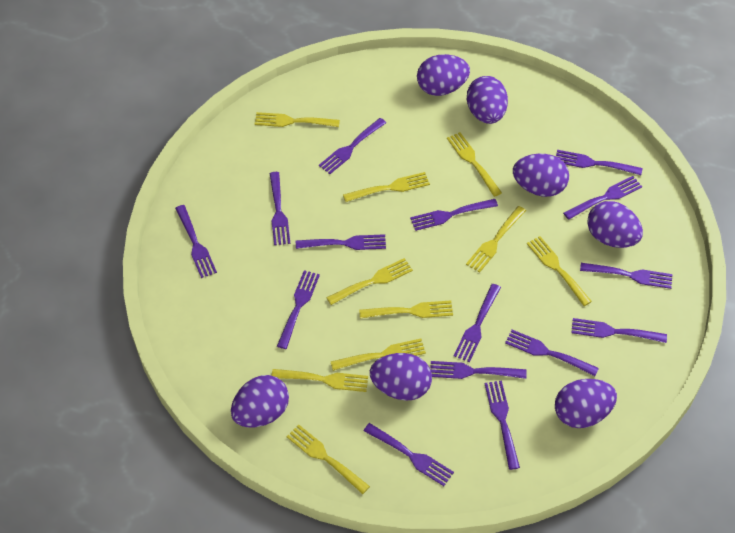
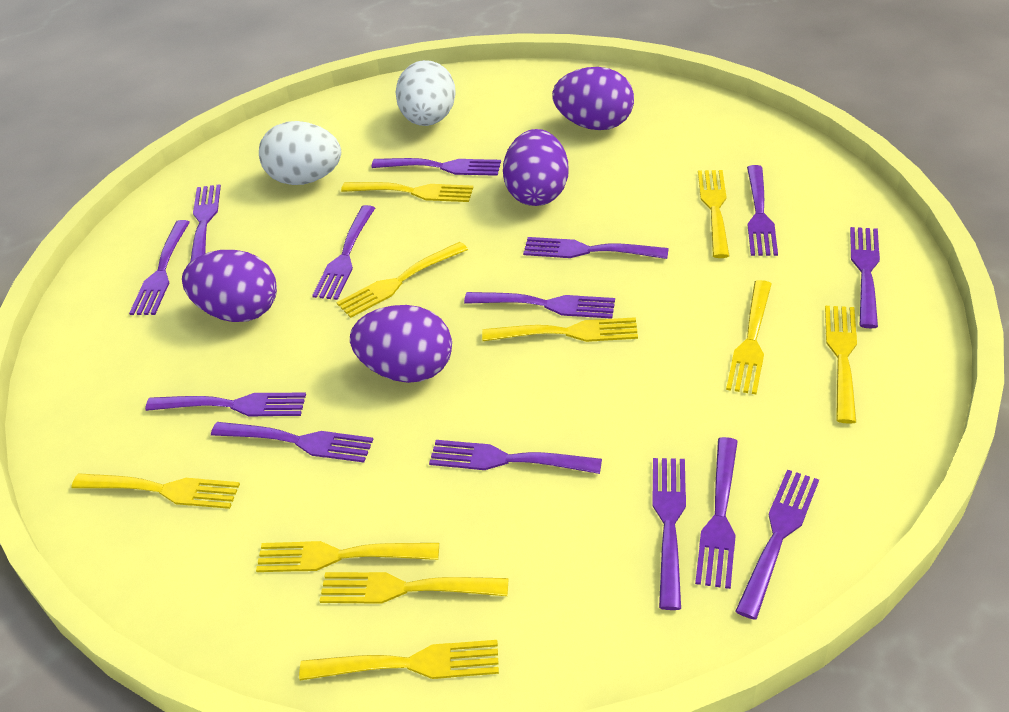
purple egg: 7 -> 4
purple fork: 15 -> 14
white egg: 0 -> 2

